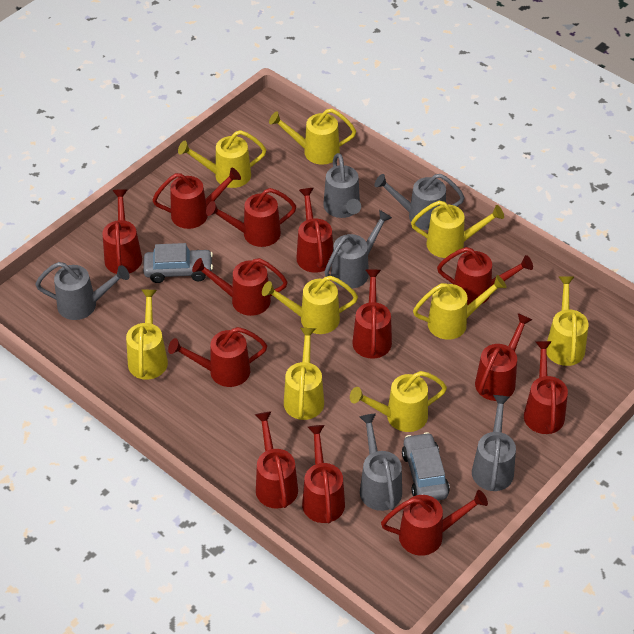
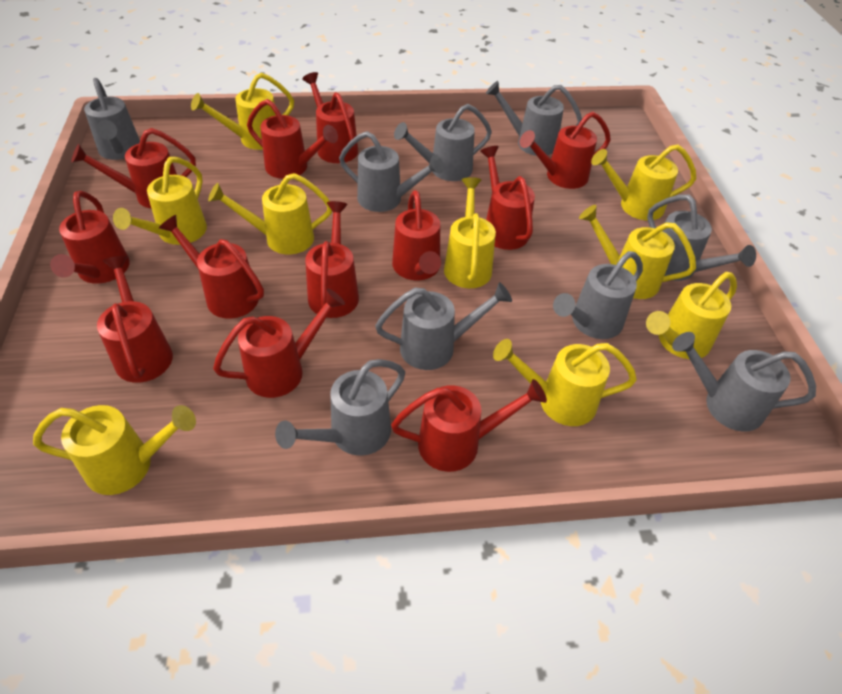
grey car: 2 -> 0
grey watering can: 6 -> 9
red watering can: 13 -> 12

